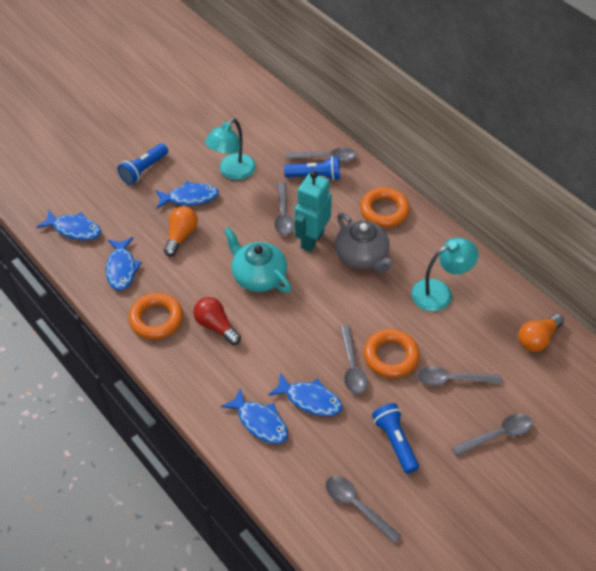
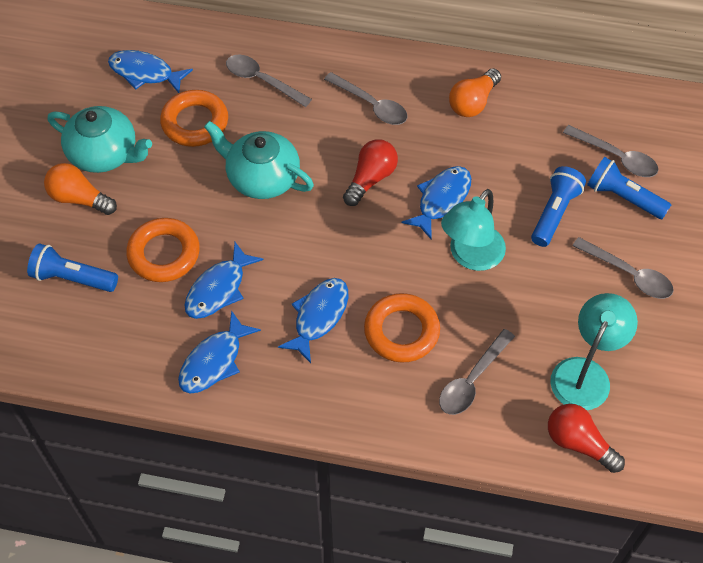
grey spoon: 6 -> 5
grey teapot: 1 -> 0
red light bulb: 1 -> 2
turquoise robot: 1 -> 0
turquoise teapot: 1 -> 2

